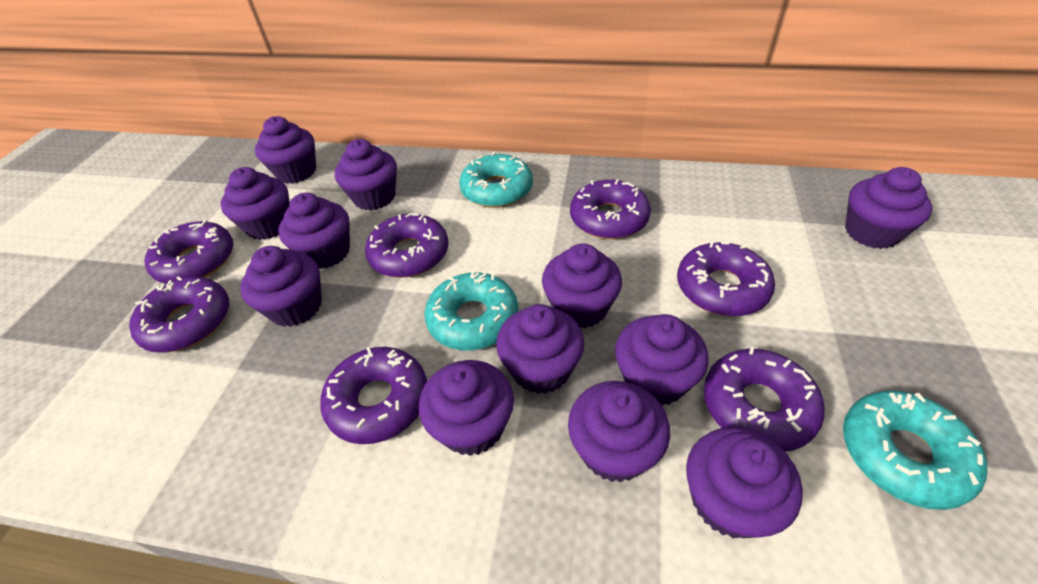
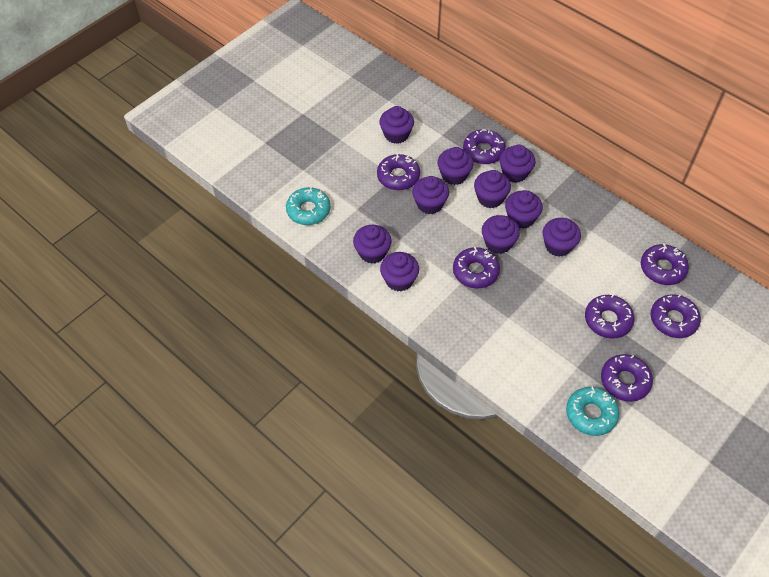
purple cupcake: 12 -> 10
turquoise donut: 3 -> 2

